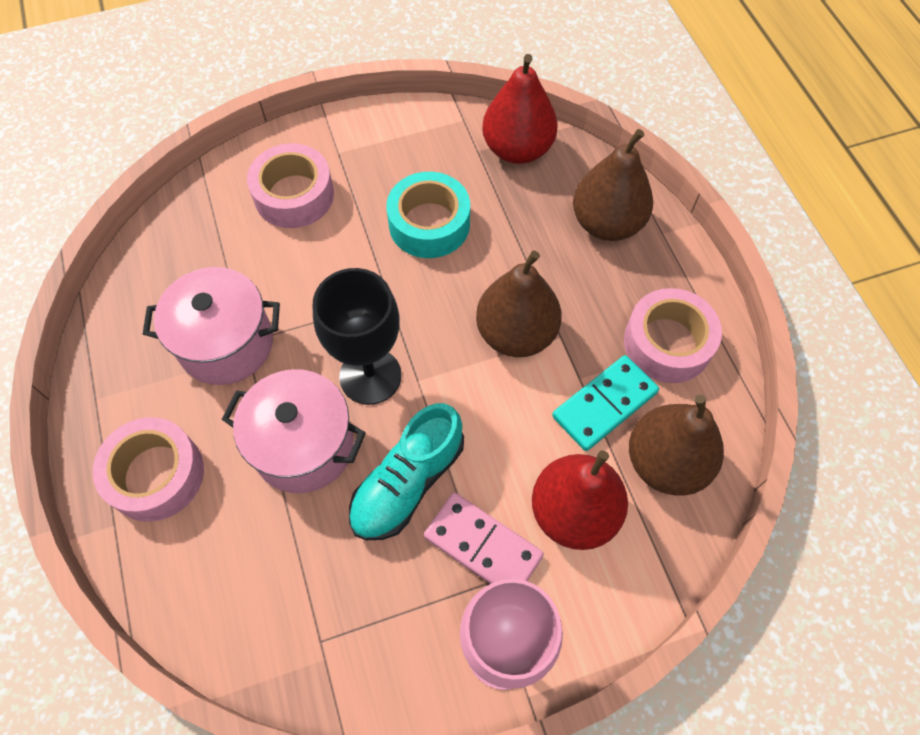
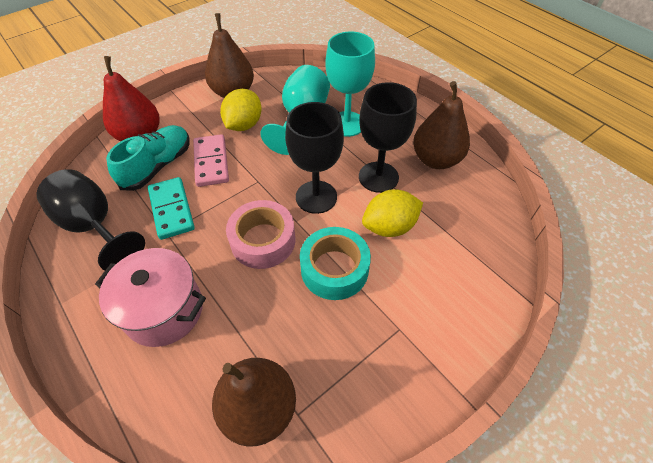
black goblet: 1 -> 3
pink goblet: 1 -> 0
pink pot: 2 -> 1
pink tape: 3 -> 1
red pear: 2 -> 1
turquoise goblet: 0 -> 2
yellow lemon: 0 -> 2

